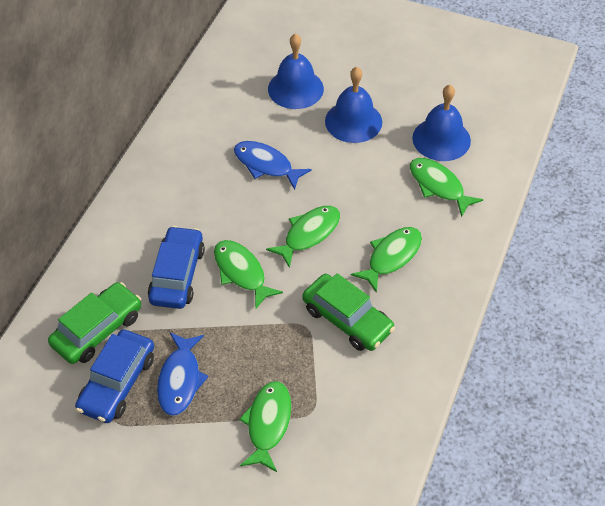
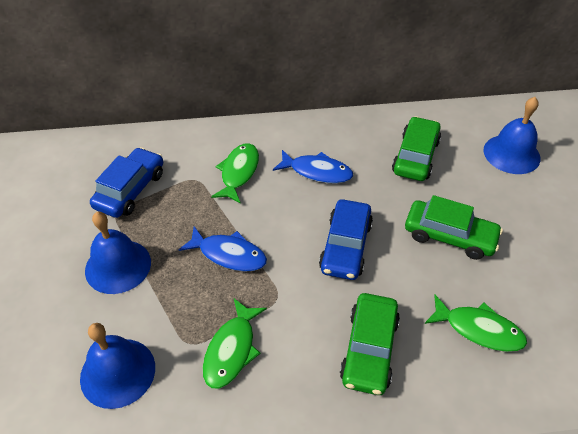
green car: 2 -> 3
green fish: 5 -> 3

